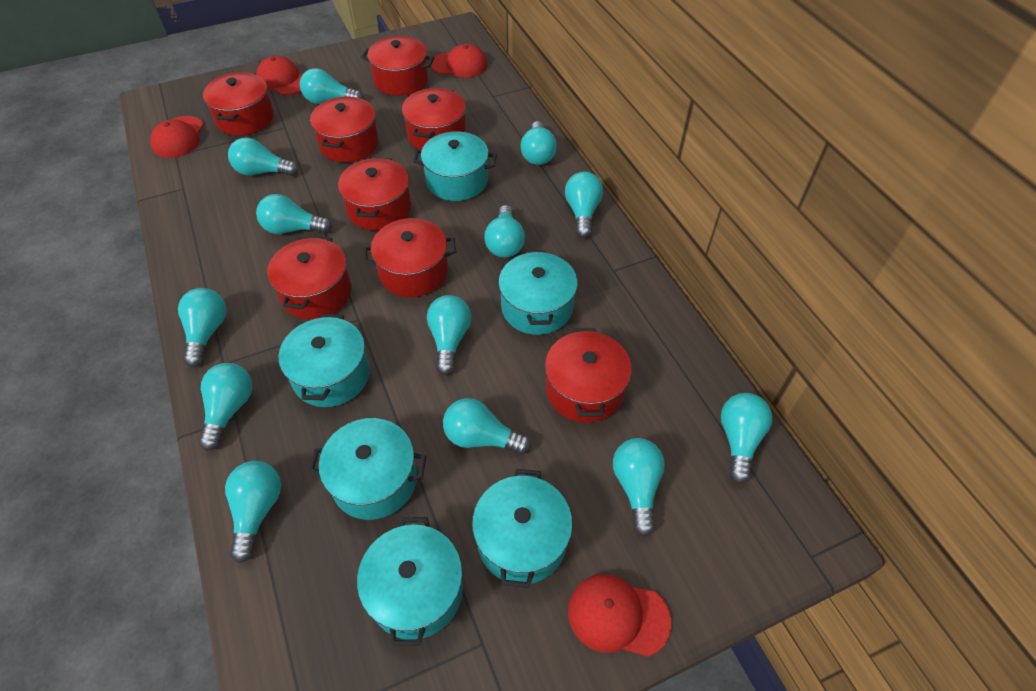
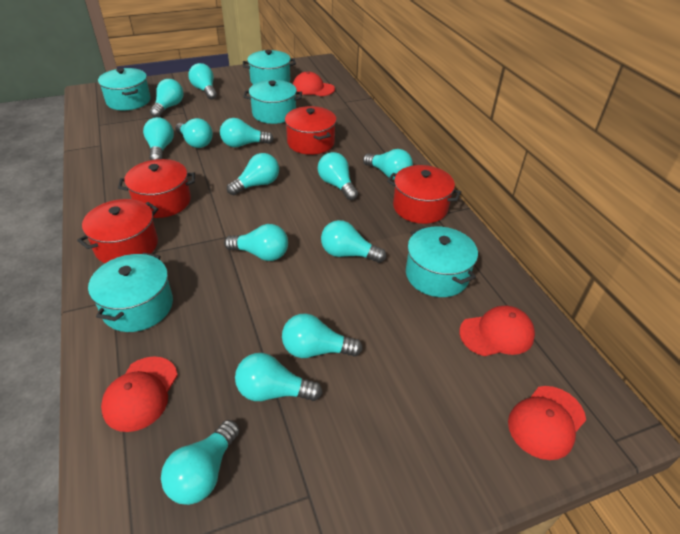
red pot: 8 -> 4
turquoise pot: 6 -> 5

